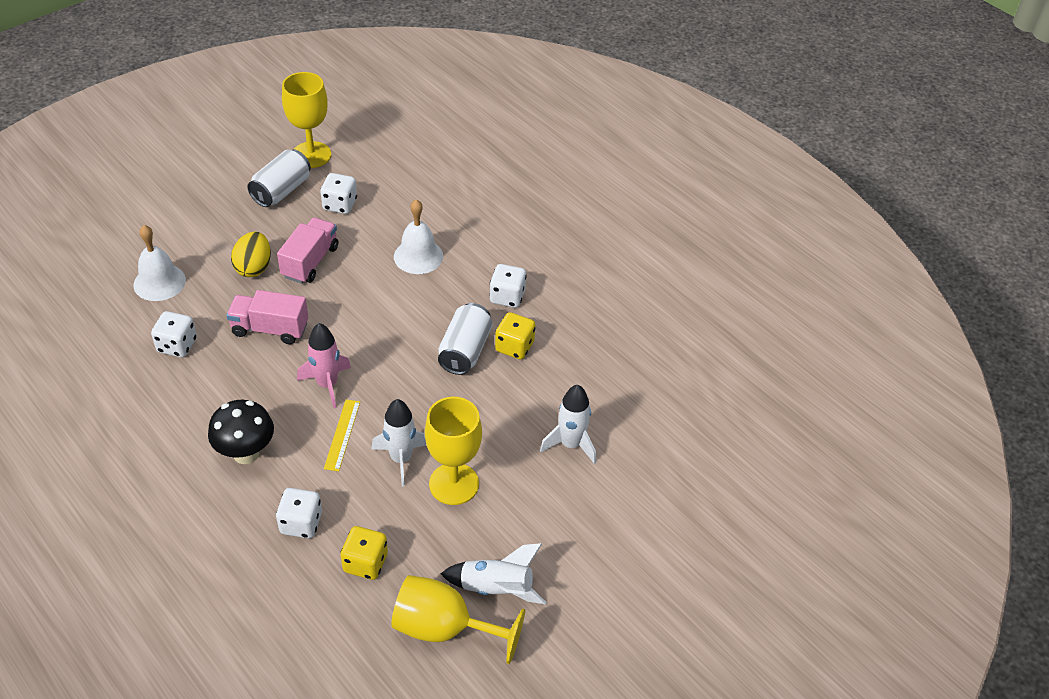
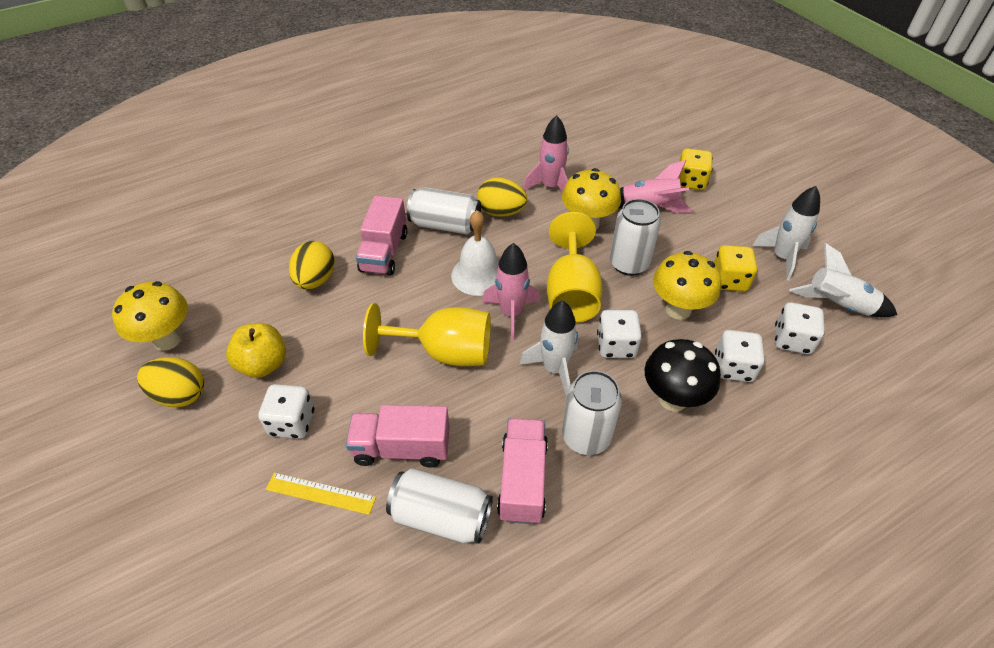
pink rocket: 1 -> 3
pink truck: 2 -> 3
white bell: 2 -> 1
white can: 2 -> 4
yellow apple: 0 -> 1
yellow egg: 1 -> 3
yellow goblet: 3 -> 2
yellow mushroom: 0 -> 3

